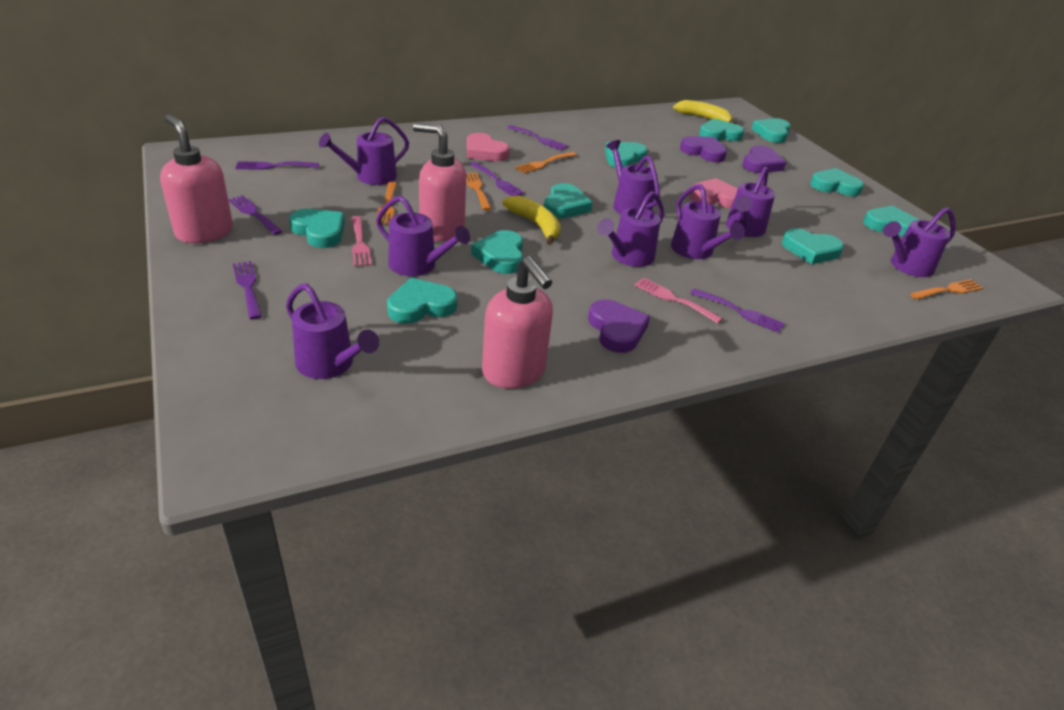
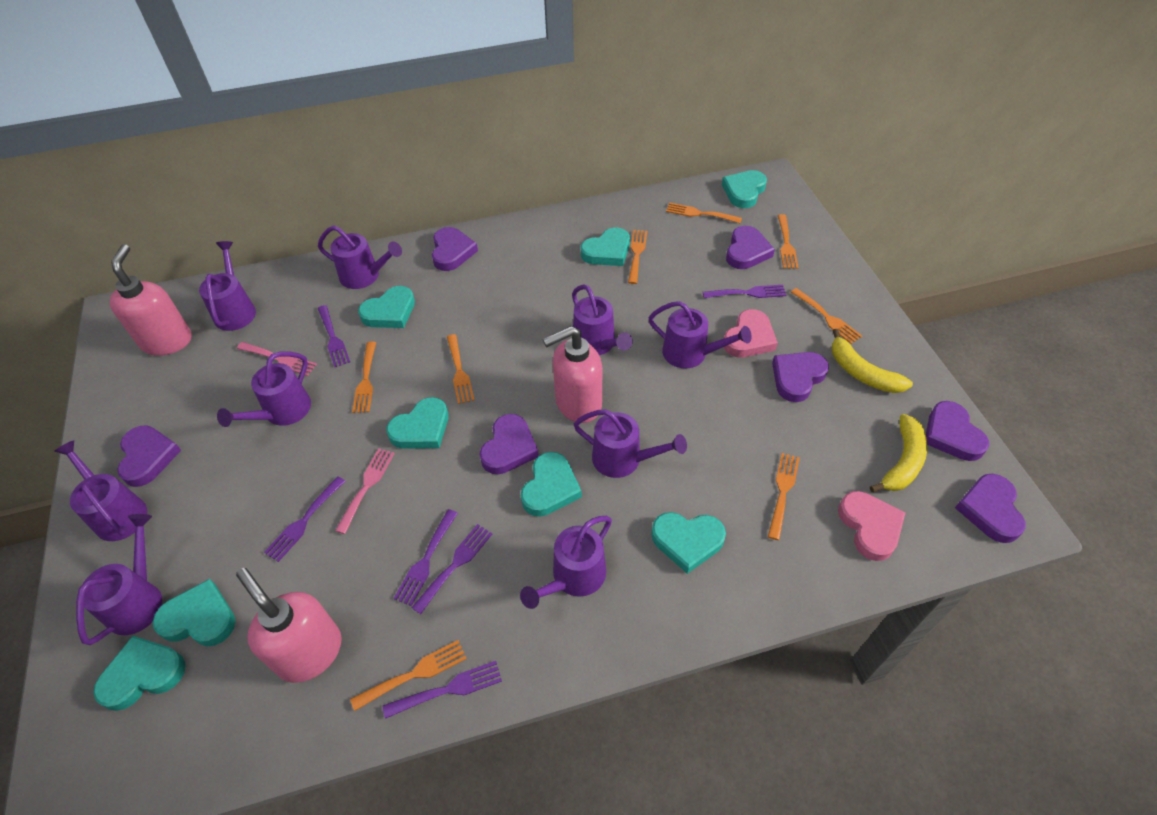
orange fork: 4 -> 8
purple heart: 3 -> 7
purple watering can: 8 -> 9
turquoise heart: 10 -> 8

